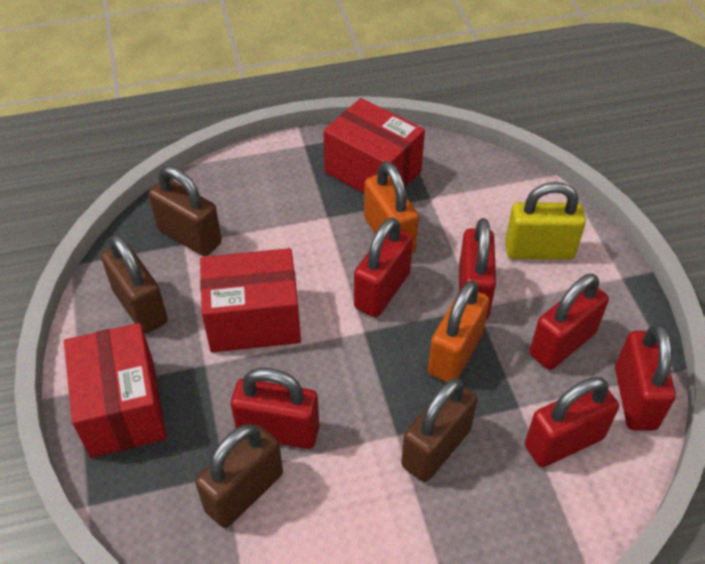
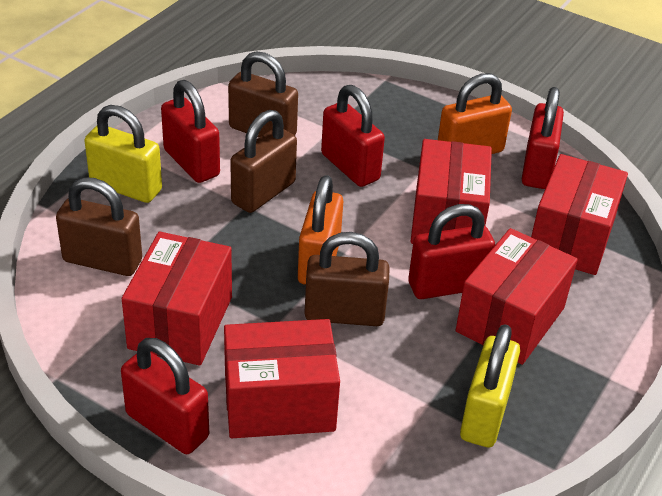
red box: 3 -> 5
red padlock: 6 -> 5
yellow padlock: 1 -> 2

